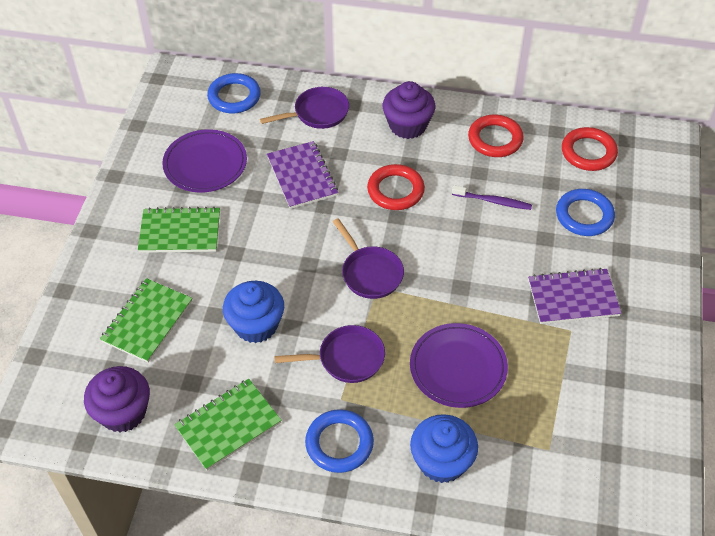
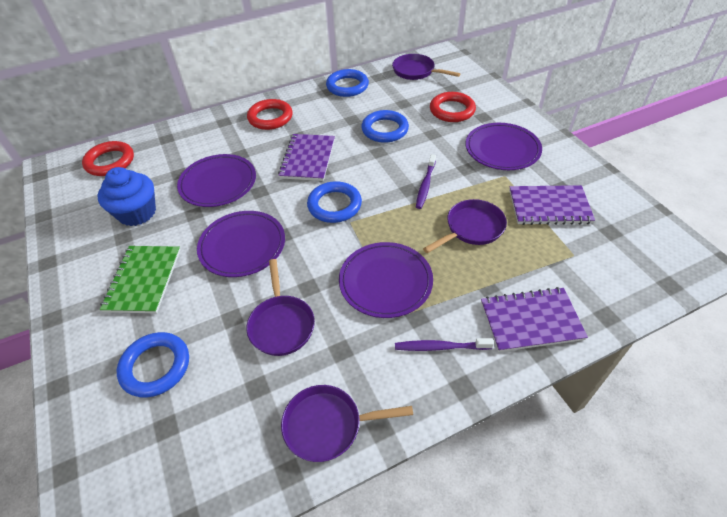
blue cupcake: 2 -> 1
blue ring: 3 -> 4
green notebook: 3 -> 1
purple cupcake: 2 -> 0
purple notebook: 2 -> 3
purple pan: 3 -> 4
purple plate: 2 -> 4
purple toothbrush: 1 -> 2

